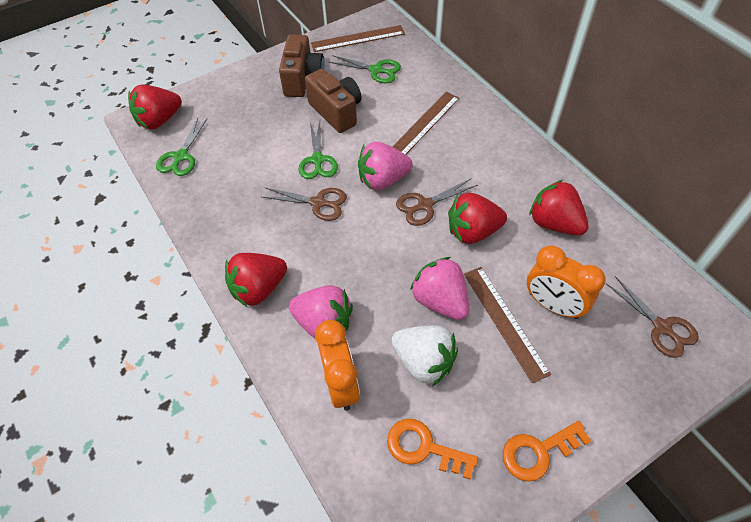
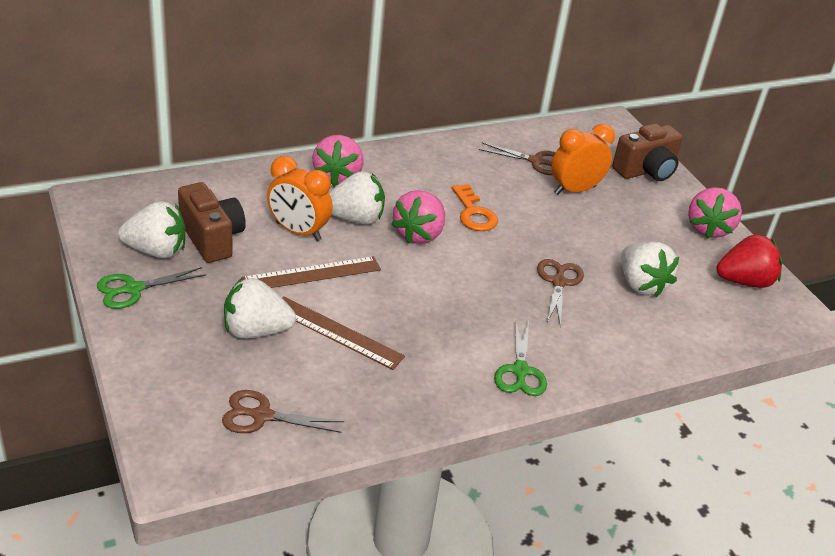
brown ruler: 3 -> 2
green scissors: 3 -> 2
orange key: 2 -> 1
red strawberry: 4 -> 1
white strawberry: 1 -> 4

